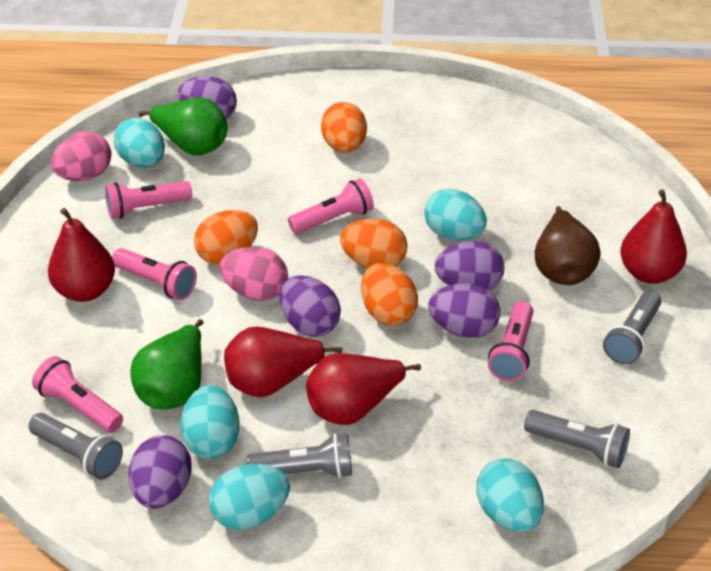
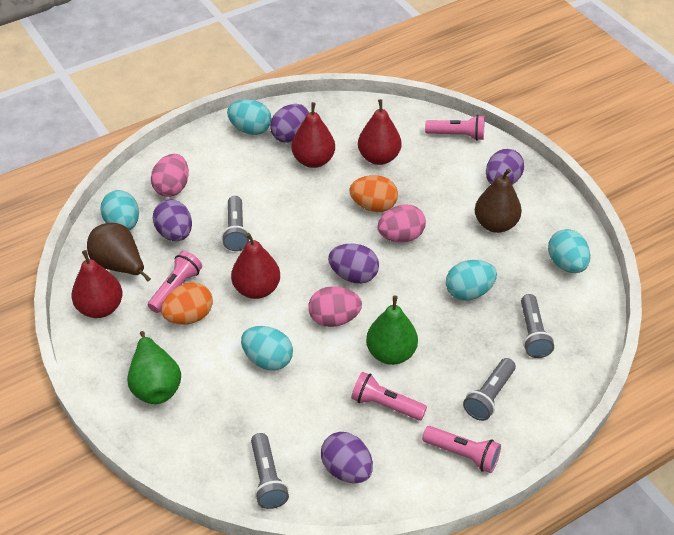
brown pear: 1 -> 2
orange egg: 4 -> 2
pink egg: 2 -> 3
pink flashlight: 5 -> 4

